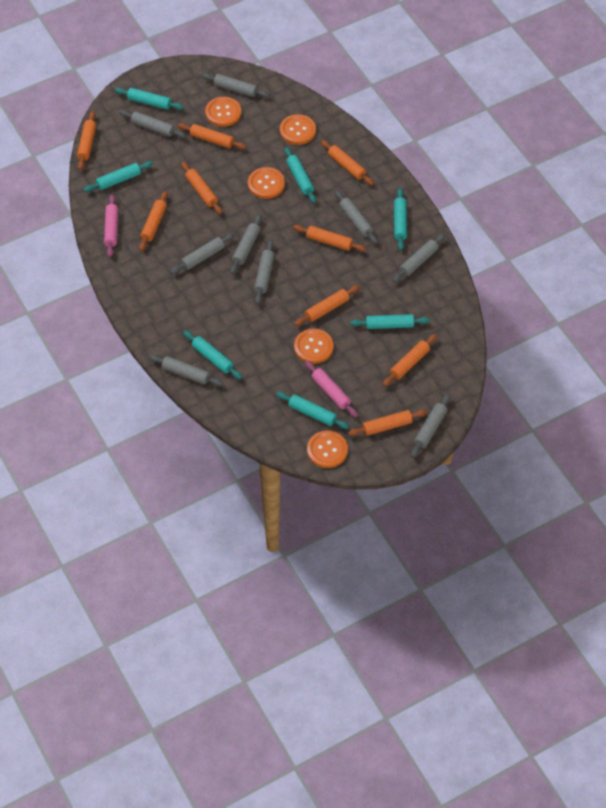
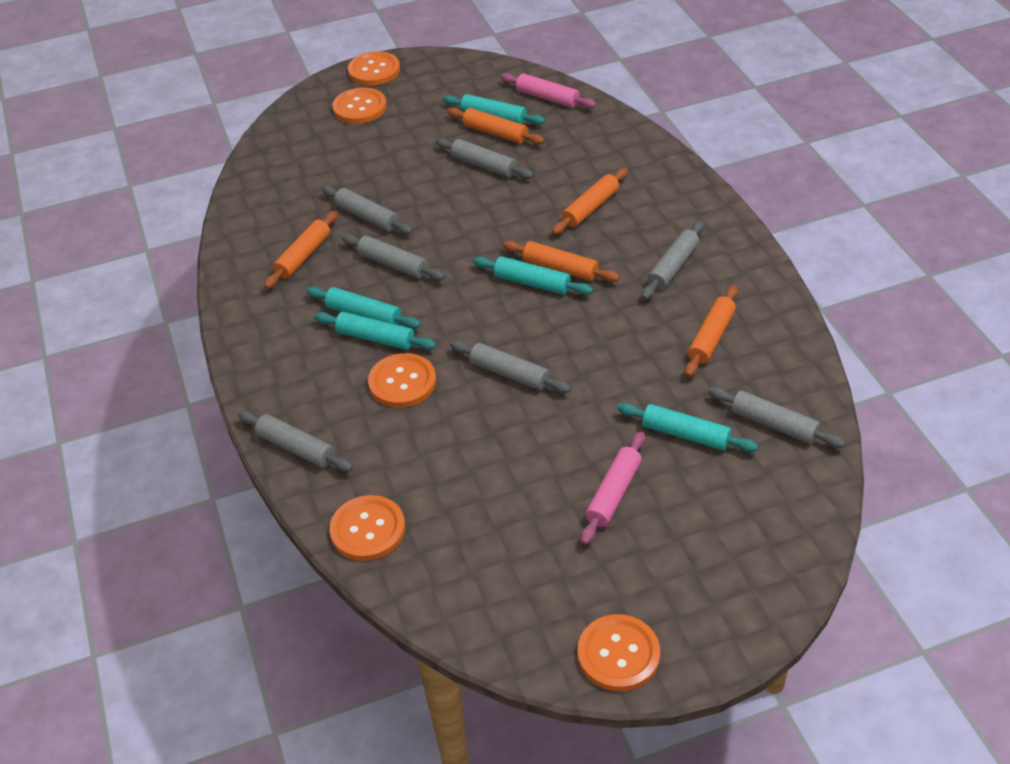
grey rolling pin: 9 -> 7
orange rolling pin: 9 -> 5
turquoise rolling pin: 7 -> 5

